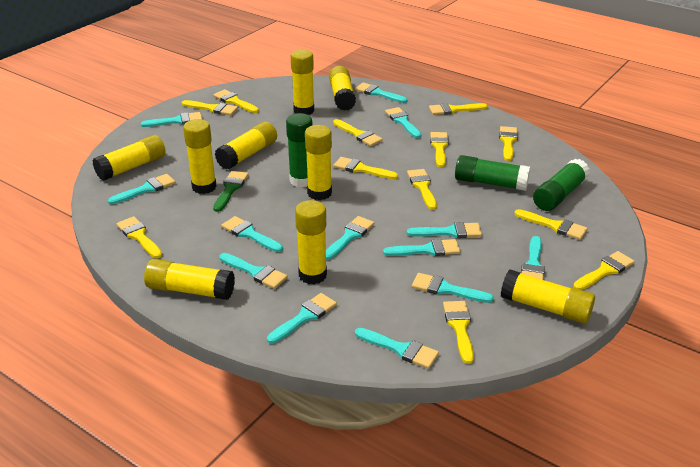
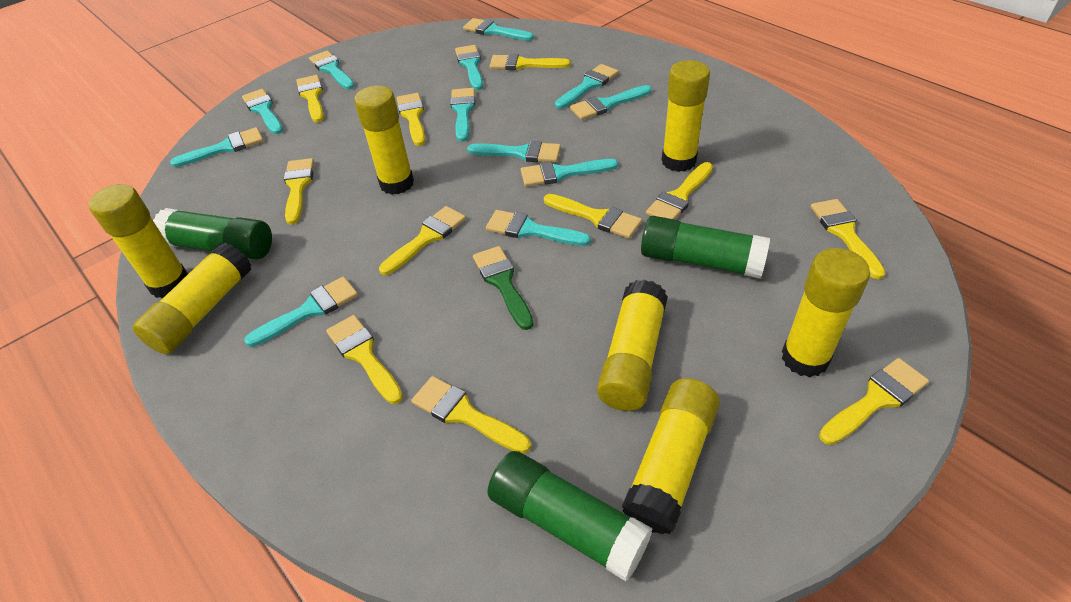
turquoise brush: 13 -> 12
yellow brush: 12 -> 11
yellow glue stick: 9 -> 7

